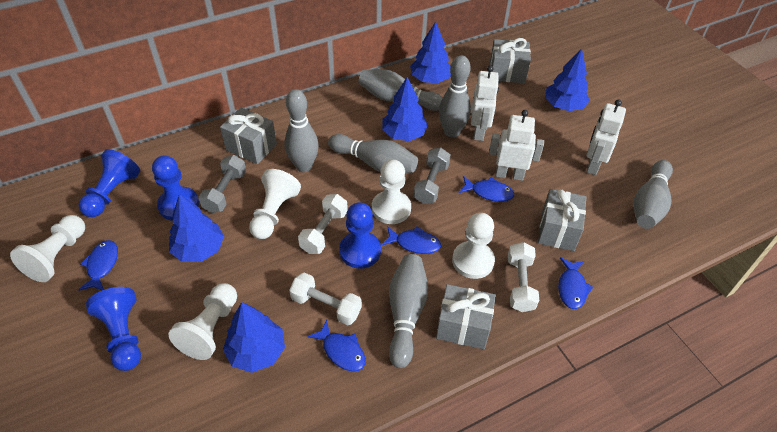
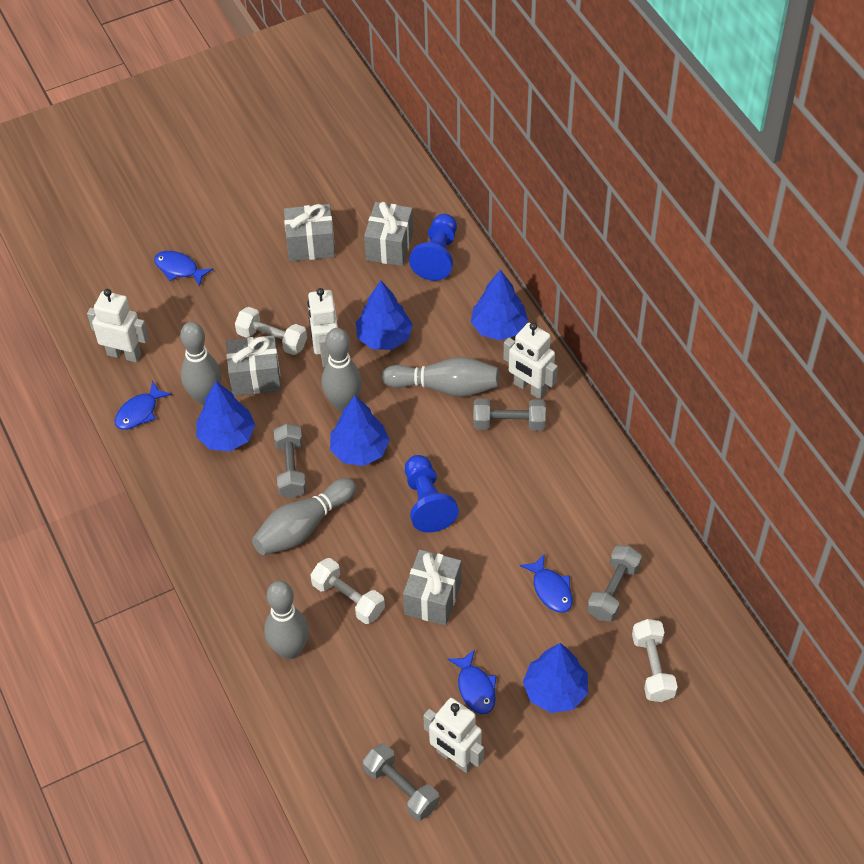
blue fish: 5 -> 4
blue pawn: 4 -> 2
grey bowling pin: 6 -> 5
grey dumbbell: 2 -> 4
white pawn: 5 -> 0
white robot: 3 -> 4

